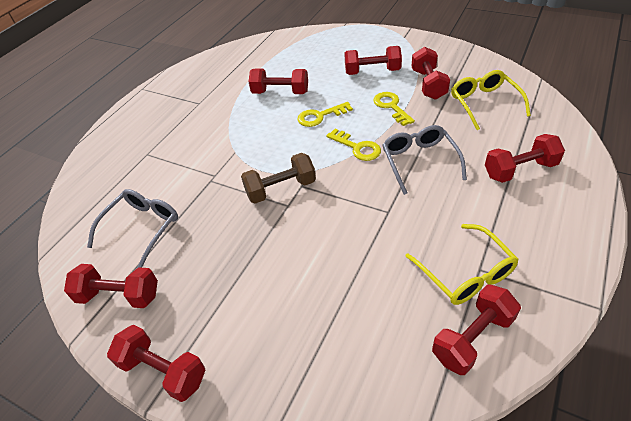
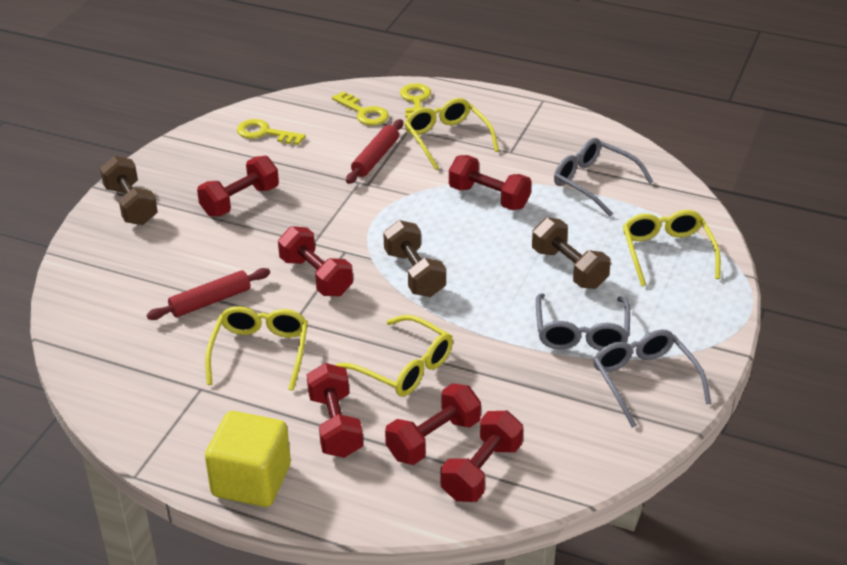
brown dumbbell: 1 -> 3
grey glasses: 2 -> 3
red dumbbell: 7 -> 6
red rolling pin: 0 -> 2
yellow cube: 0 -> 1
yellow glasses: 2 -> 4

